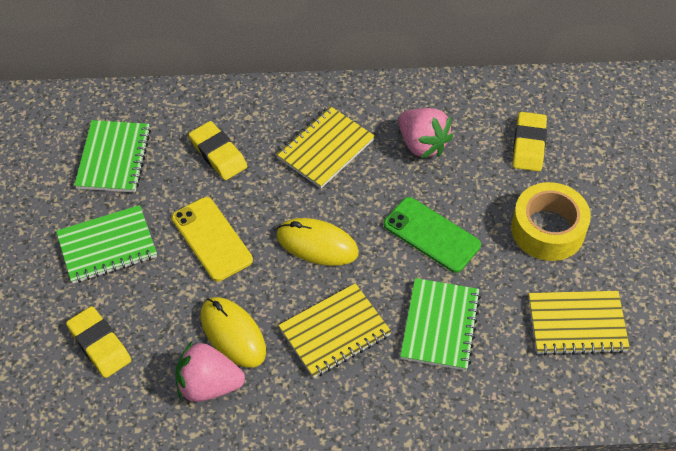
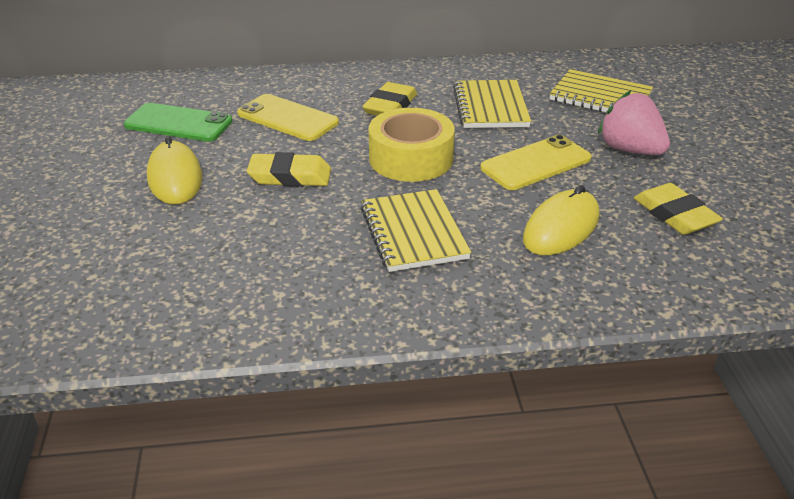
green notebook: 3 -> 0
pink strawberry: 2 -> 1
yellow phone: 1 -> 2

